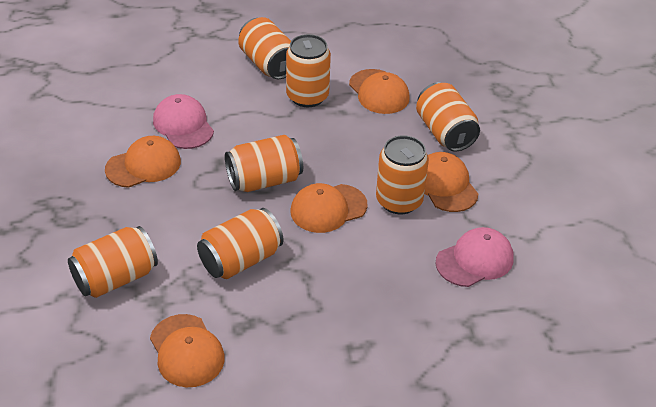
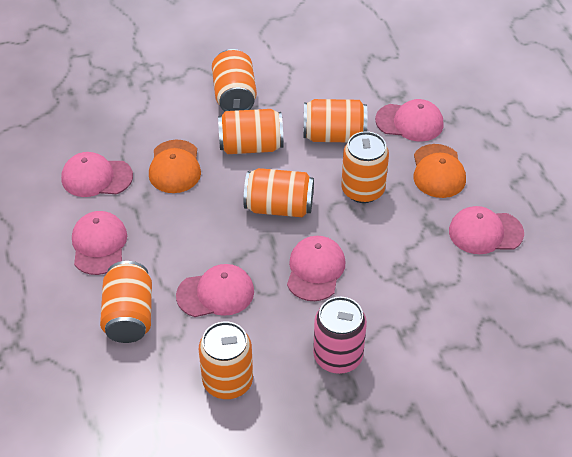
orange cap: 5 -> 2
pink can: 0 -> 1
pink cap: 2 -> 6

